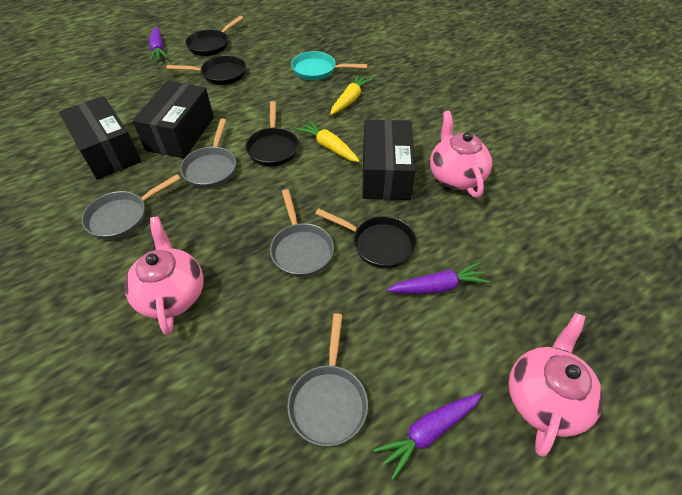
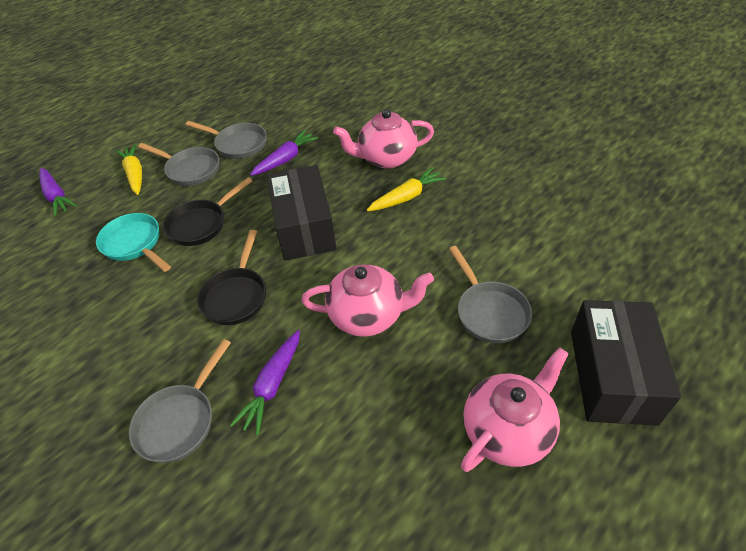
black box: 3 -> 2
black pan: 4 -> 2

